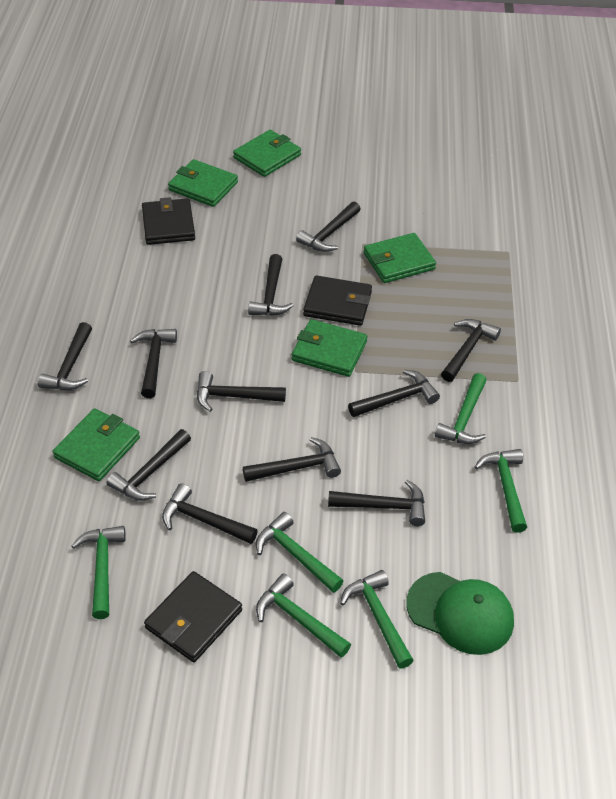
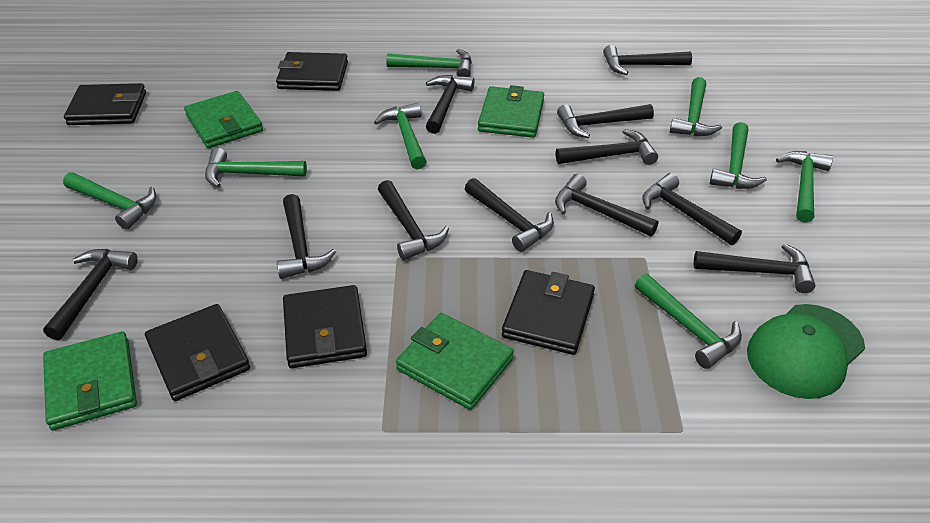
black wallet: 3 -> 5
green hammer: 6 -> 8
green wallet: 5 -> 4

